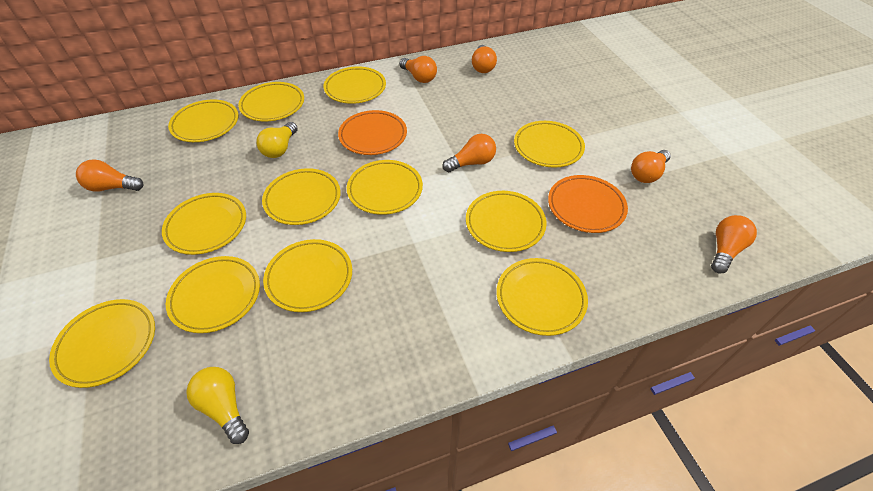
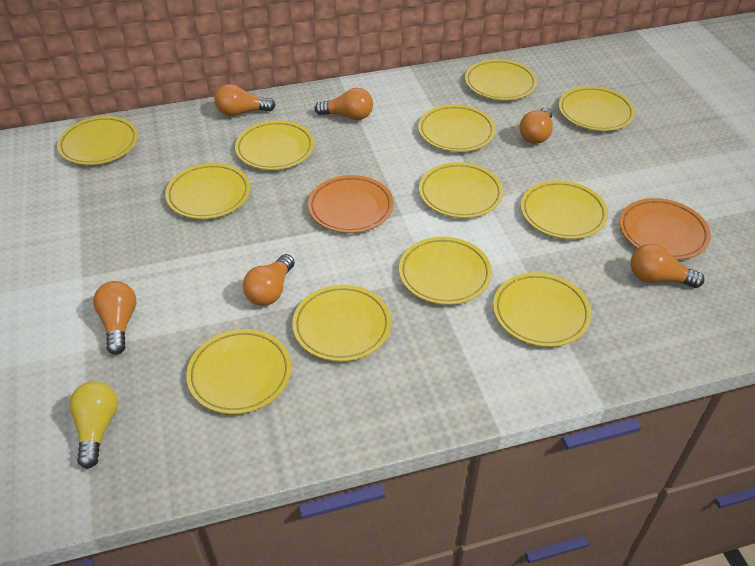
yellow light bulb: 2 -> 1

